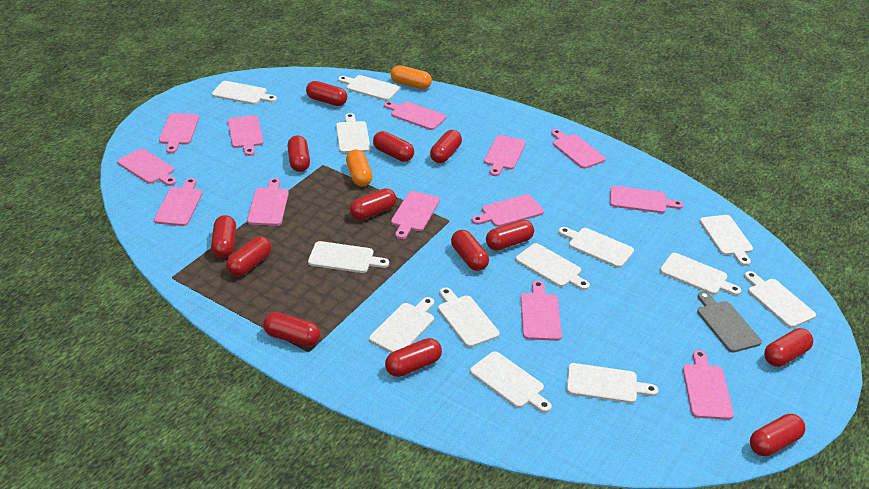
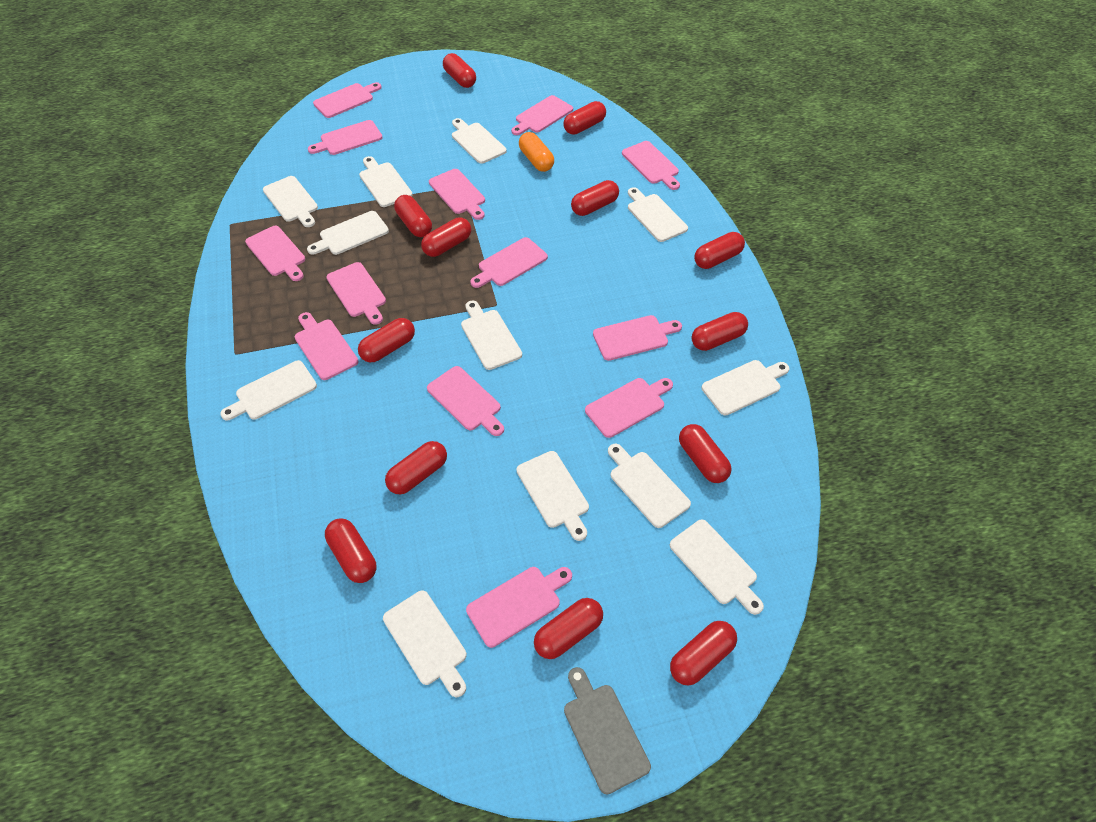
orange capsule: 2 -> 1
white cutting board: 13 -> 12

